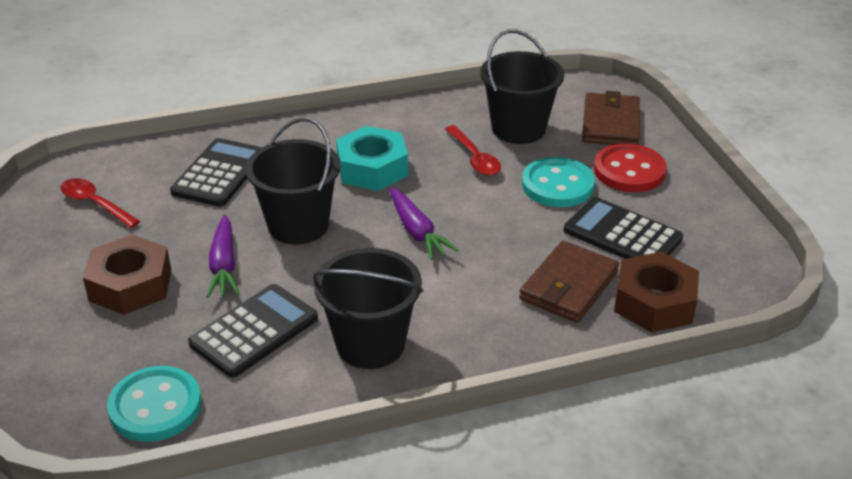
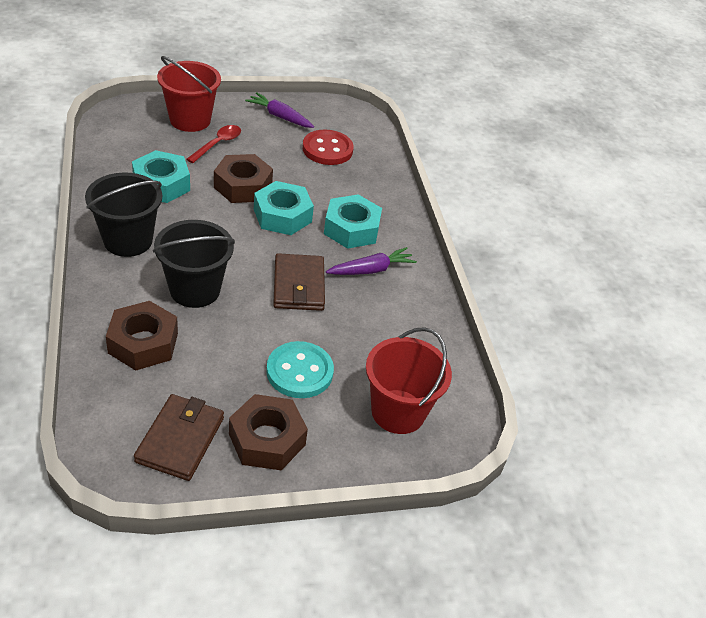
black bucket: 3 -> 2
black calculator: 3 -> 0
brown nut: 2 -> 3
red bucket: 0 -> 2
red spoon: 2 -> 1
turquoise button: 2 -> 1
turquoise nut: 1 -> 3

